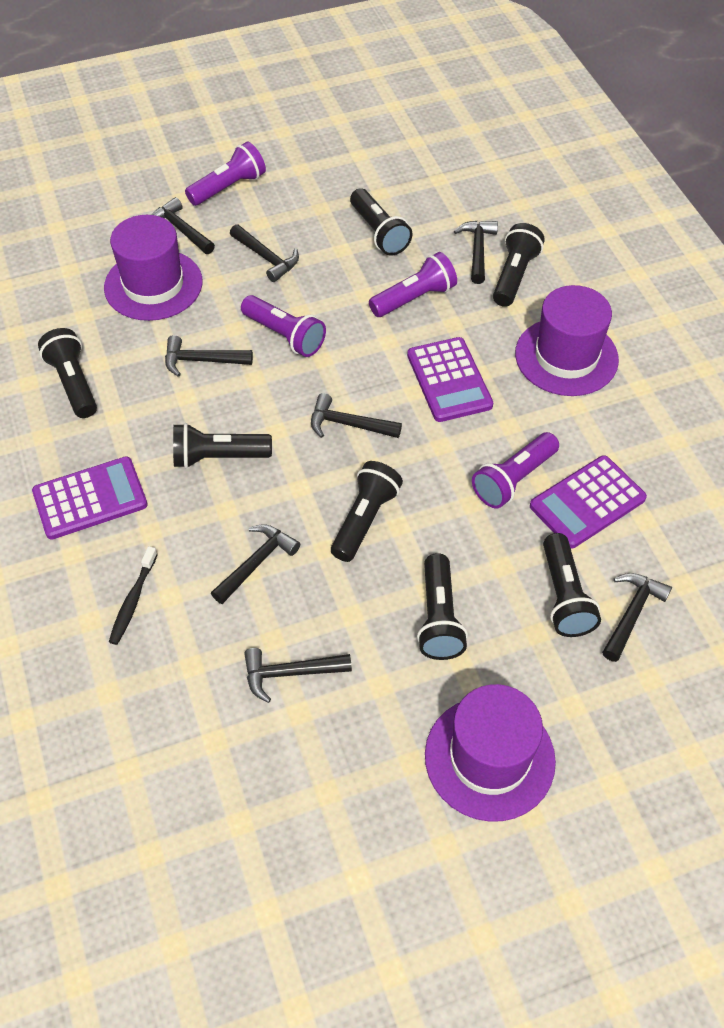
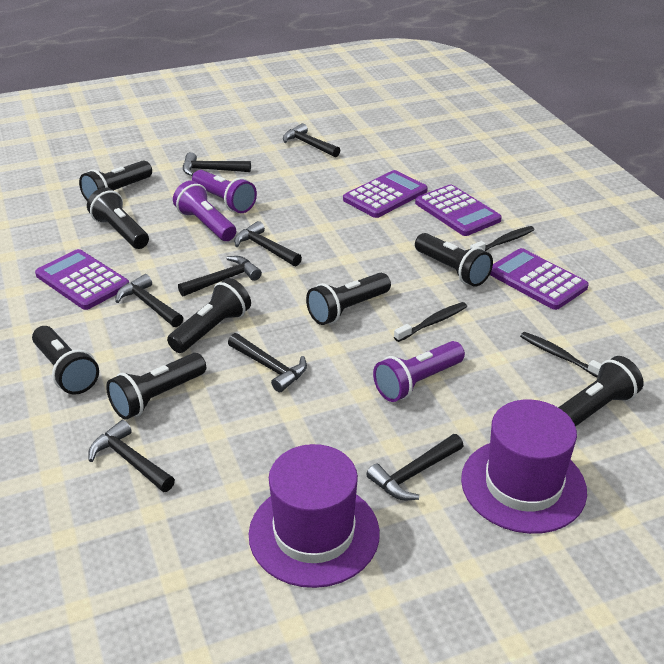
black flashlight: 7 -> 8
black toothbrush: 1 -> 3
purple calculator: 3 -> 4
purple flashlight: 4 -> 3
purple hat: 3 -> 2

